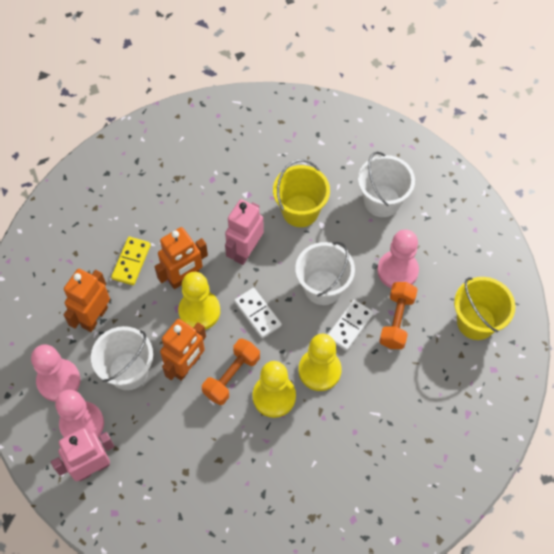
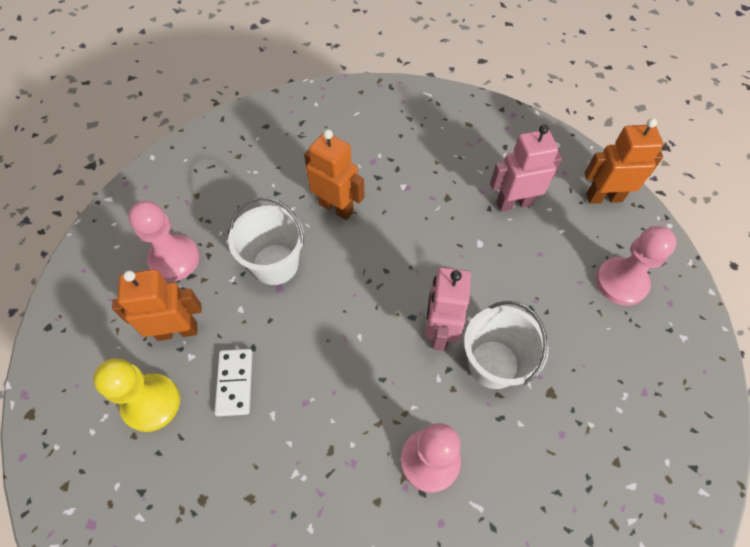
orange dumbbell: 2 -> 0
white bucket: 3 -> 2
white domino: 2 -> 1
yellow bucket: 2 -> 0
yellow domino: 1 -> 0
yellow pawn: 3 -> 1

